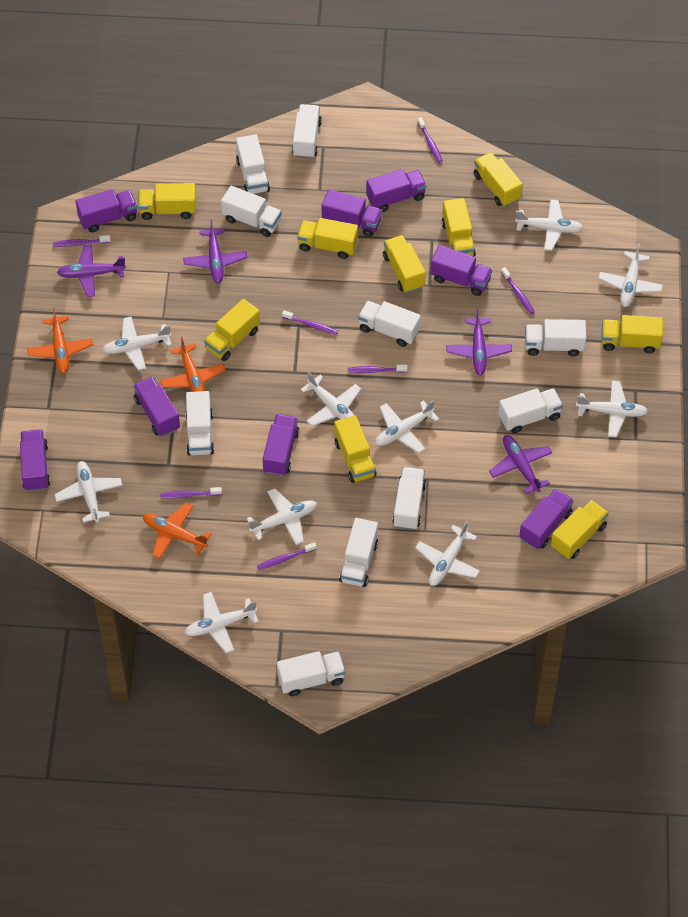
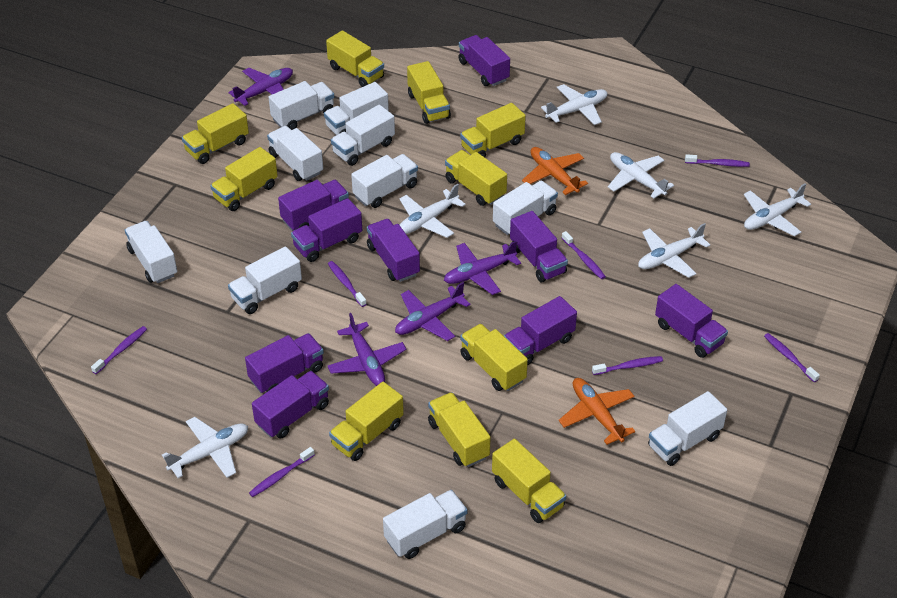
orange plane: 3 -> 2
purple truck: 8 -> 9
white plane: 10 -> 6
yellow truck: 9 -> 10

